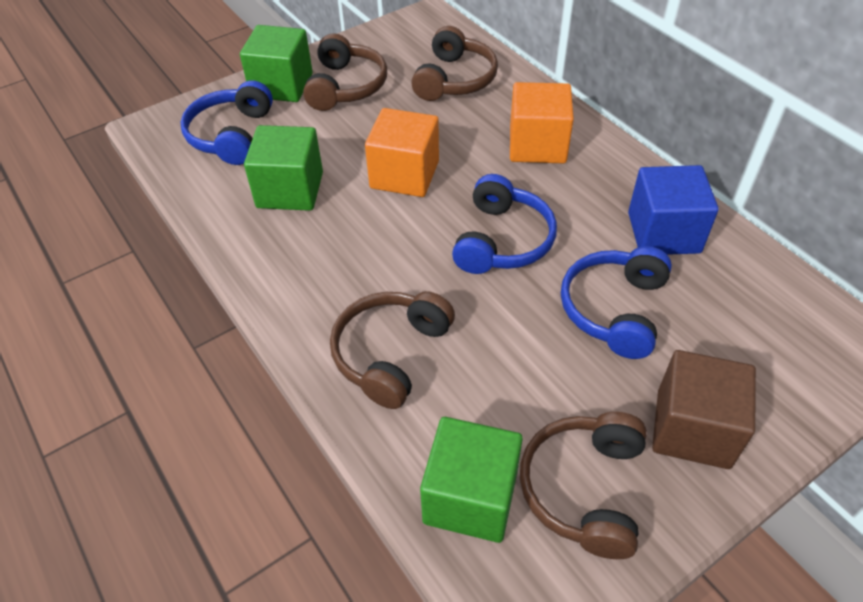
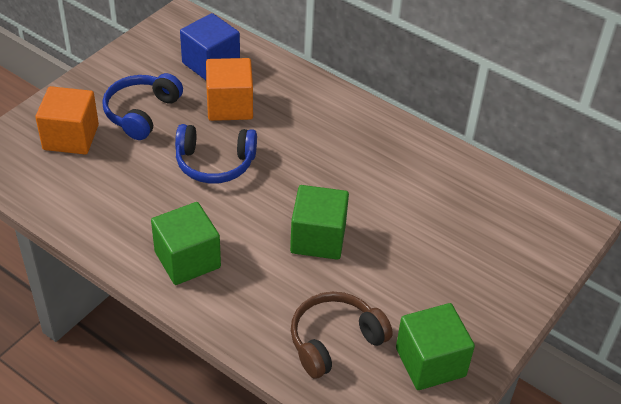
blue headphones: 3 -> 2
brown cube: 1 -> 0
brown headphones: 4 -> 1

